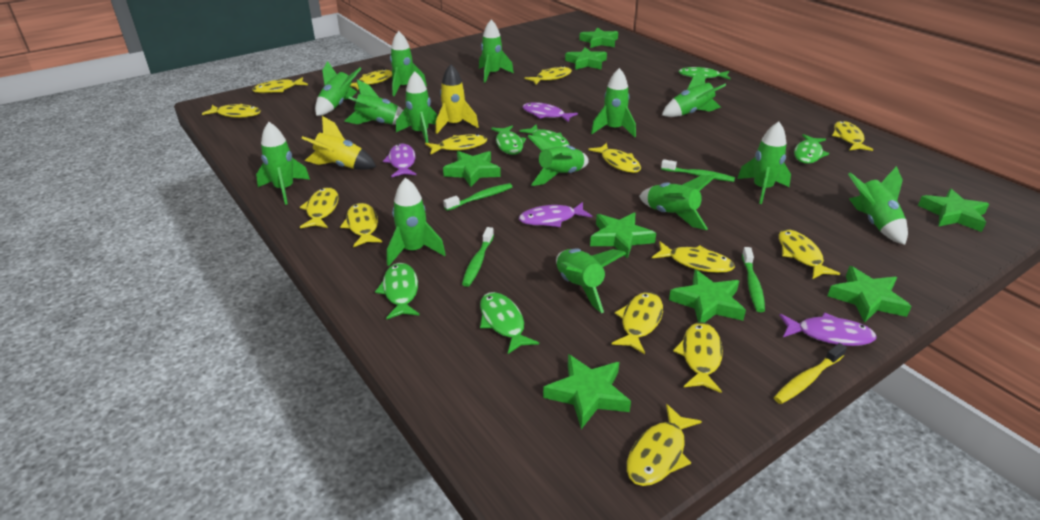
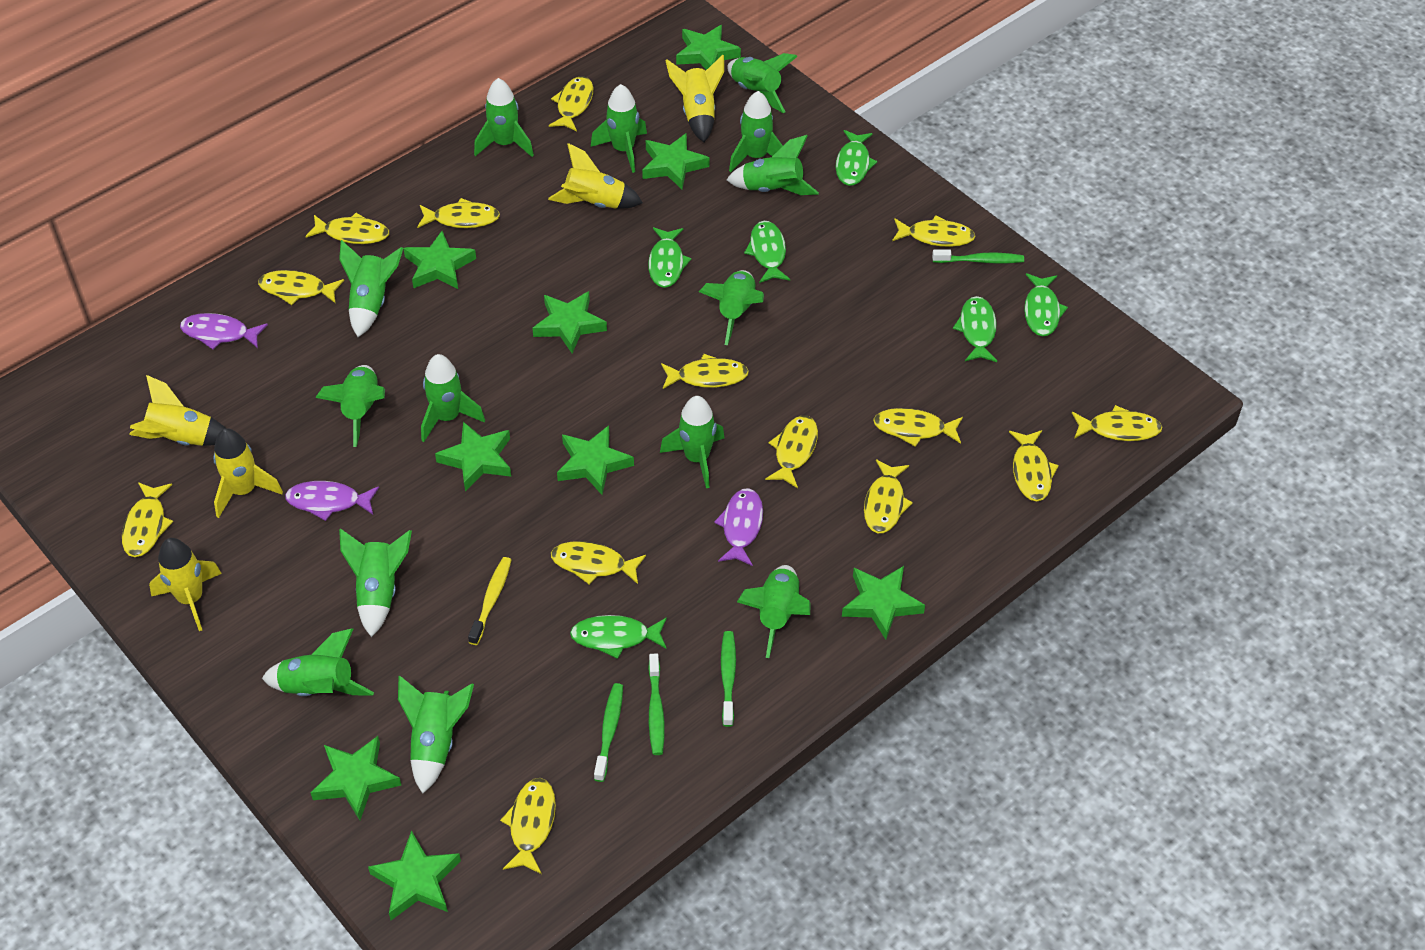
green star: 8 -> 9
purple fish: 4 -> 3
yellow rocket: 2 -> 5

